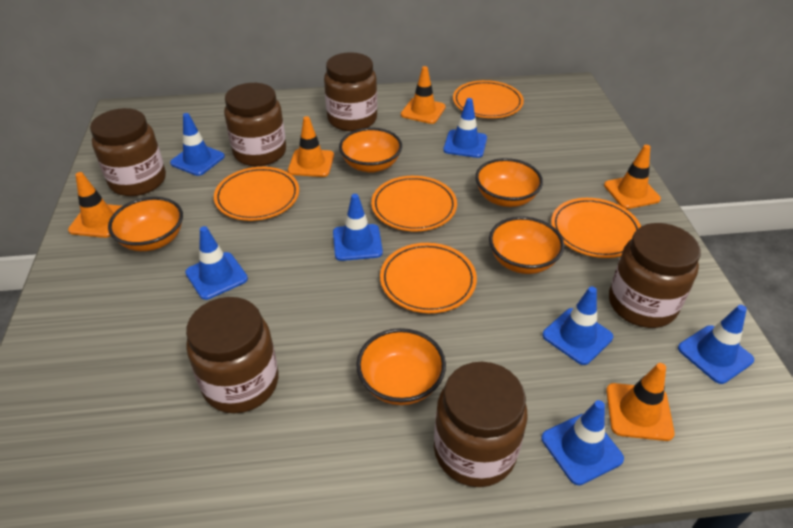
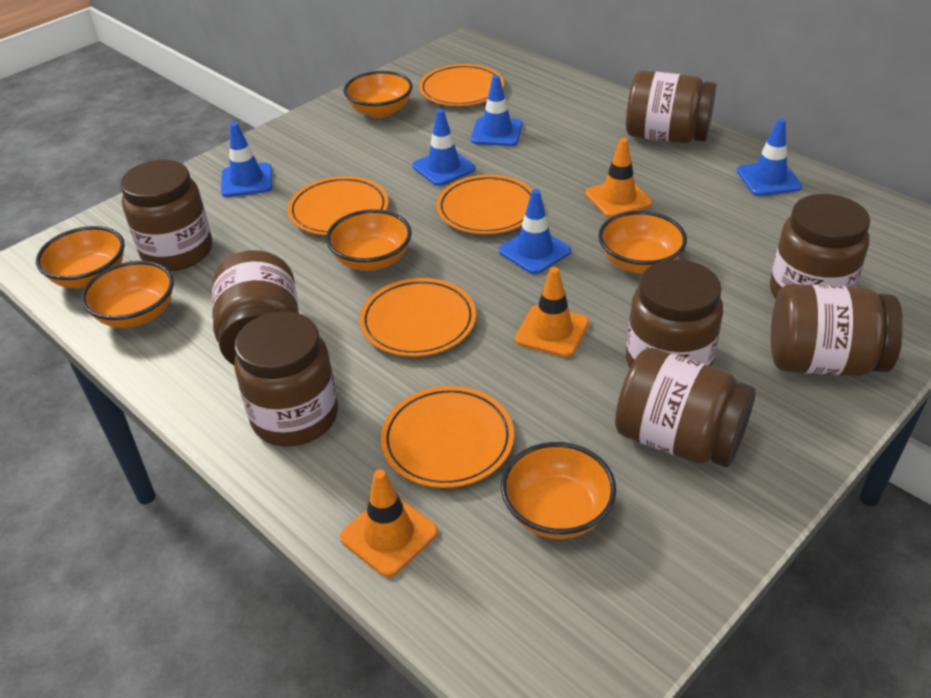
blue traffic cone: 7 -> 5
brown jar: 6 -> 8
orange bowl: 5 -> 6
orange traffic cone: 5 -> 3

